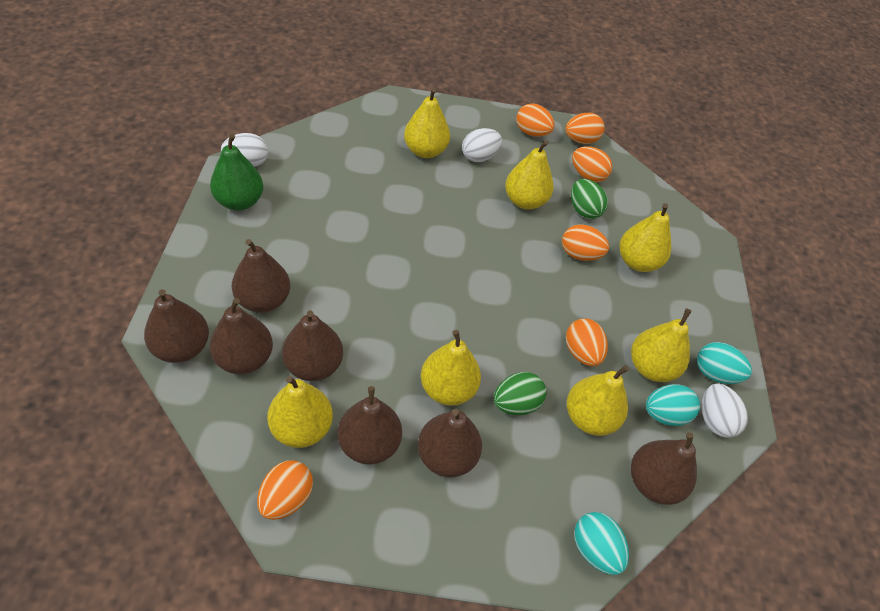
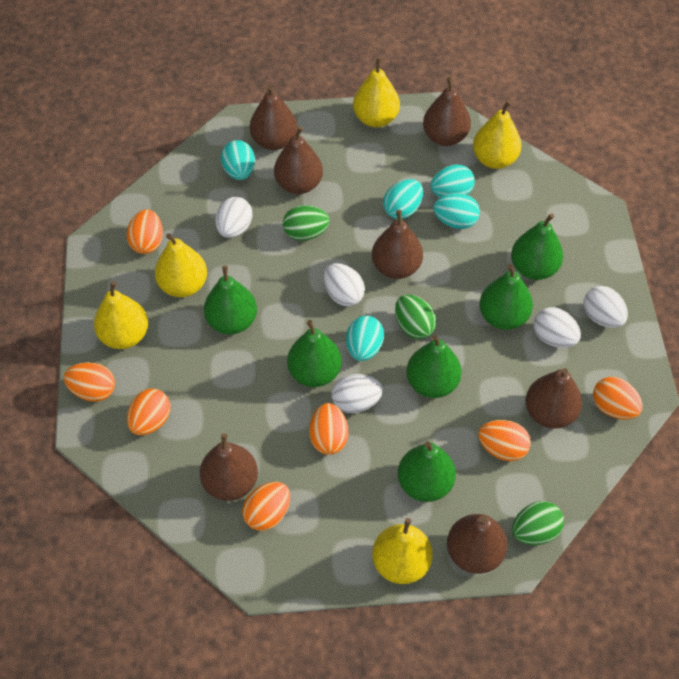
green egg: 2 -> 3
green pear: 1 -> 6
orange egg: 6 -> 7
turquoise egg: 3 -> 5
white egg: 3 -> 5
yellow pear: 7 -> 5

